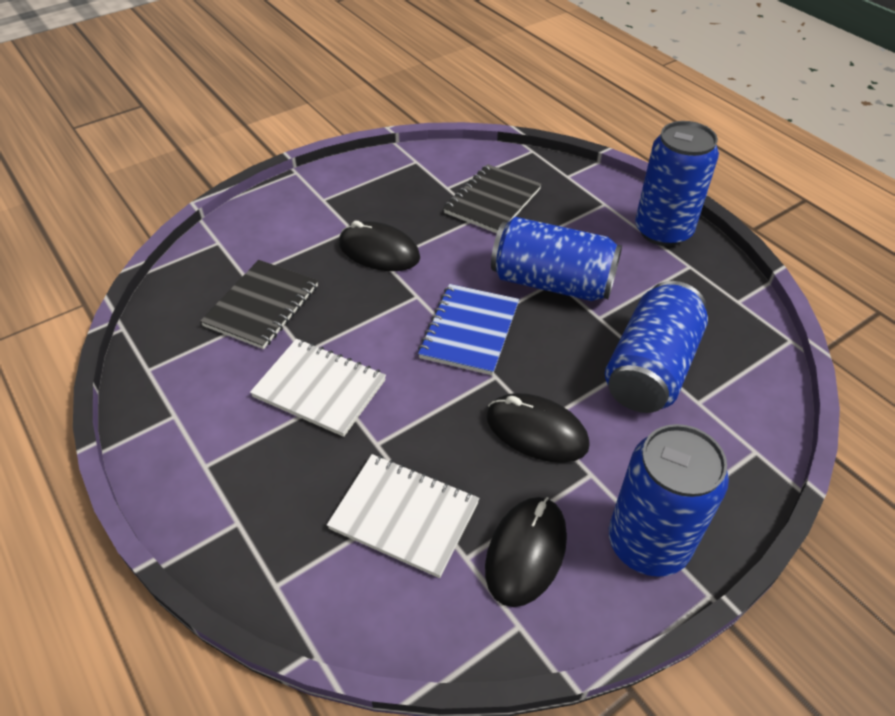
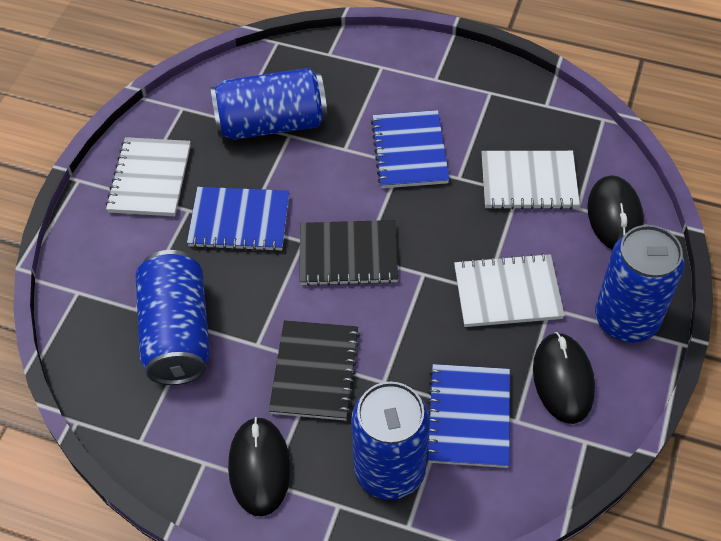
blue notebook: 1 -> 3
white notebook: 2 -> 3

